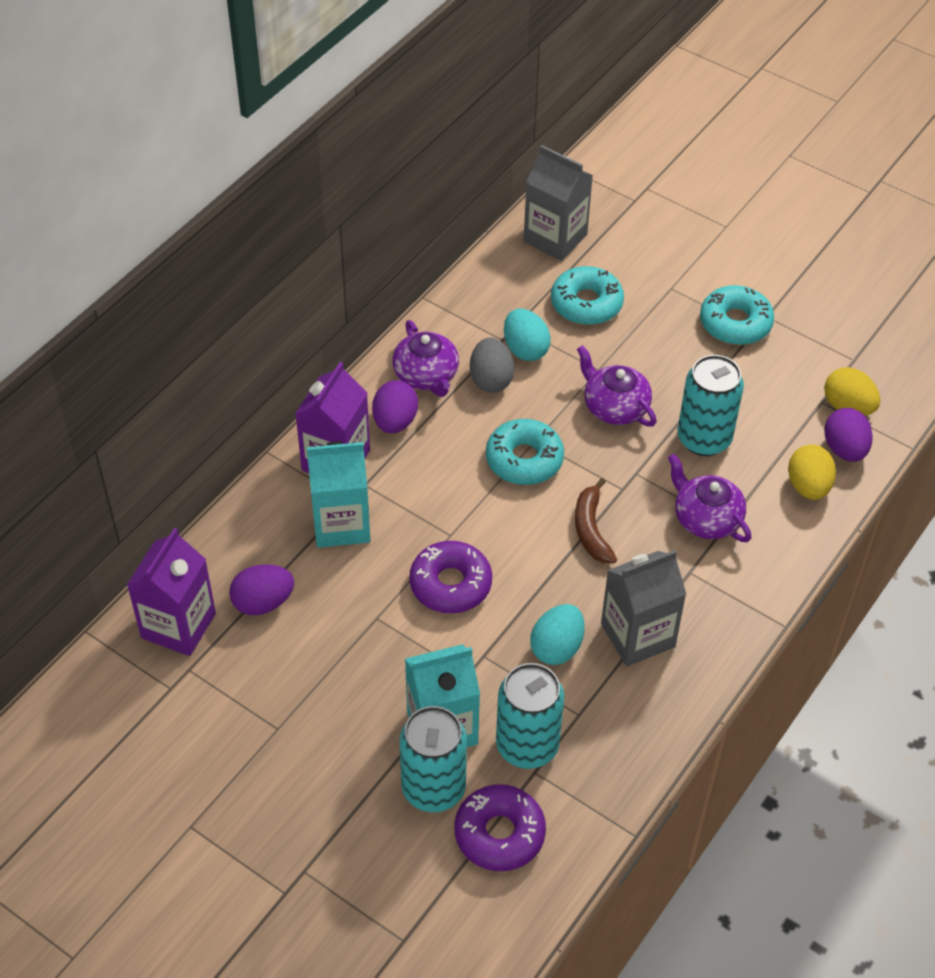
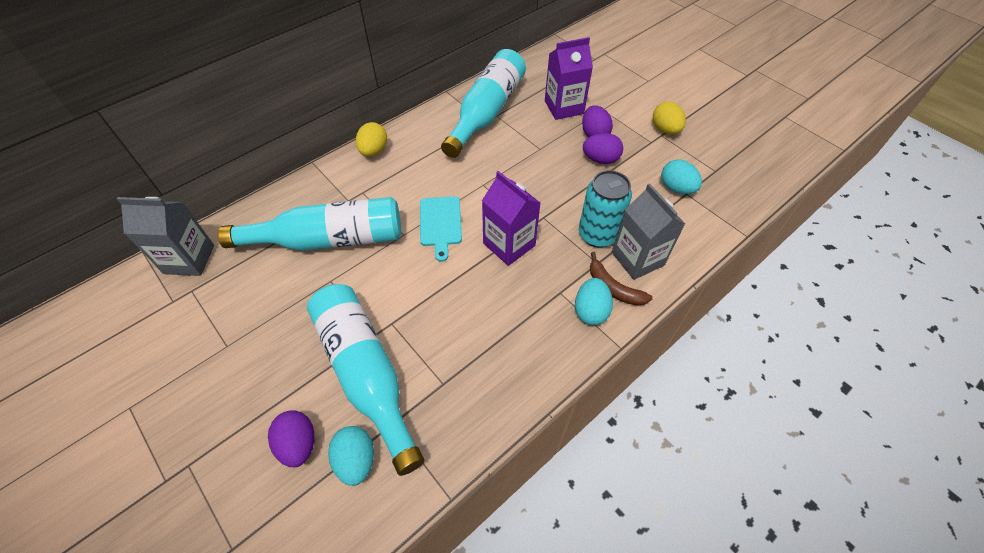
grey egg: 1 -> 0
purple donut: 2 -> 0
purple teapot: 3 -> 0
turquoise bottle: 0 -> 3
turquoise can: 3 -> 1
turquoise carton: 2 -> 0
turquoise cutting board: 0 -> 1
turquoise donut: 3 -> 0
turquoise egg: 2 -> 3

